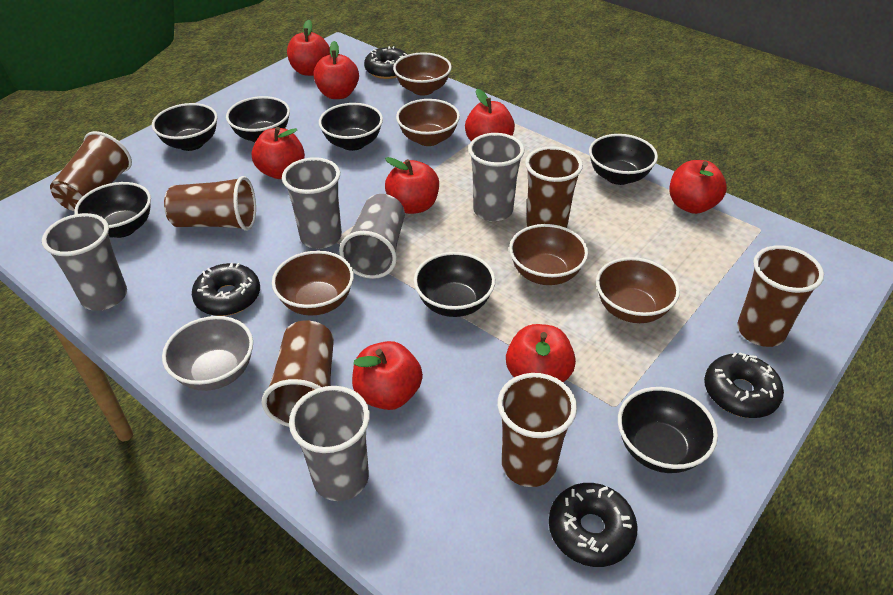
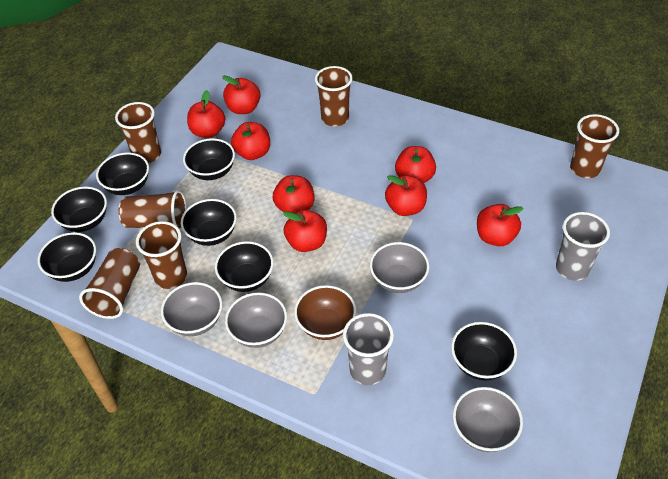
black donut: 4 -> 0
brown bowl: 5 -> 1
grey bowl: 1 -> 4
grey cup: 5 -> 2

